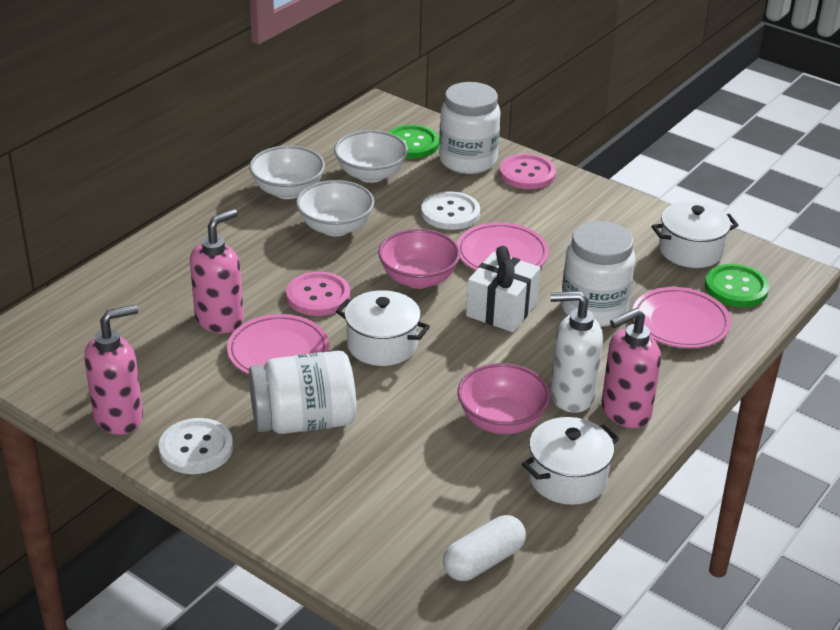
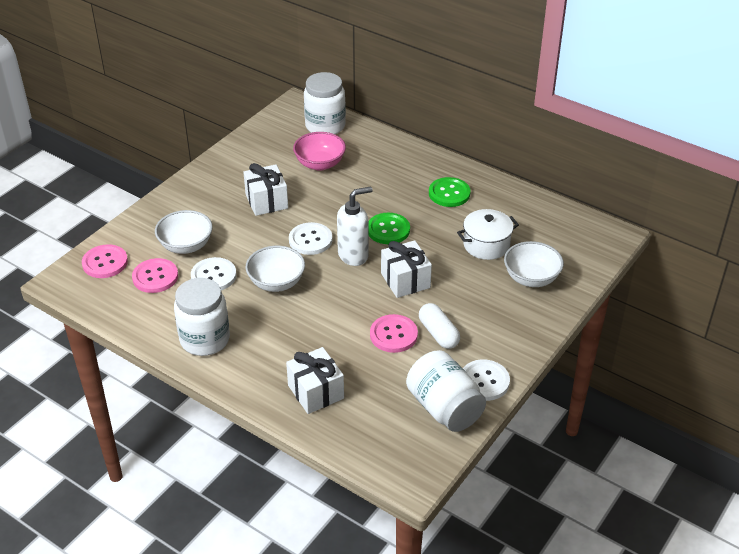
pink bowl: 2 -> 1
pink button: 2 -> 3
pink plate: 3 -> 0
pink soap dispenser: 3 -> 0
white button: 2 -> 3
white gift: 1 -> 3
white pot: 3 -> 1

